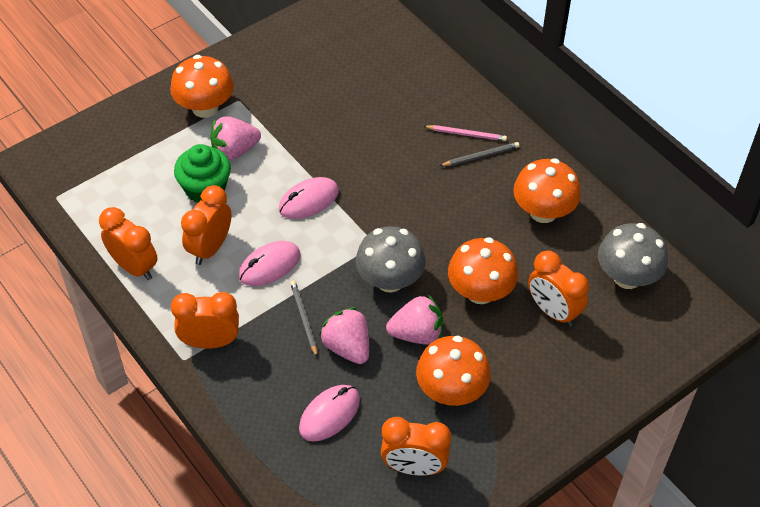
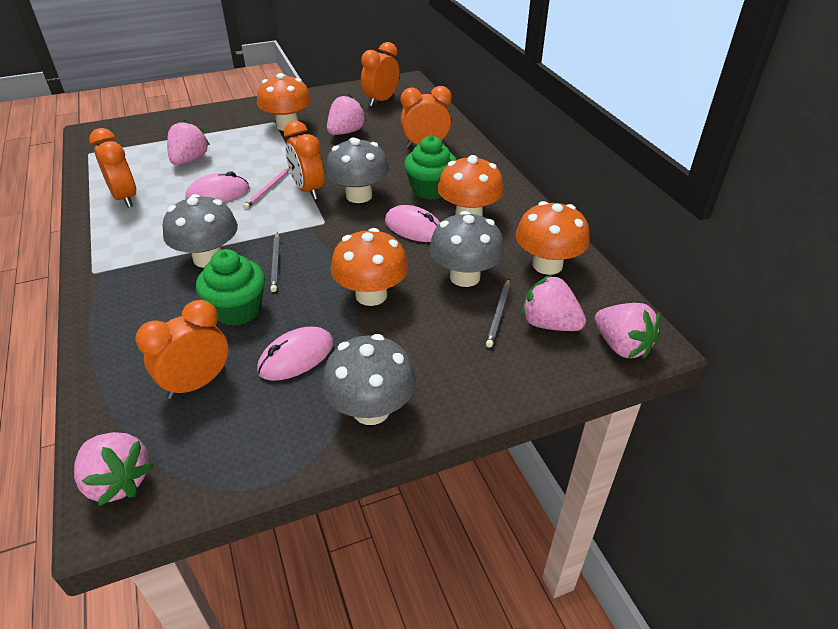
green cupcake: 1 -> 2
grey mushroom: 2 -> 4
pink strawberry: 3 -> 5

